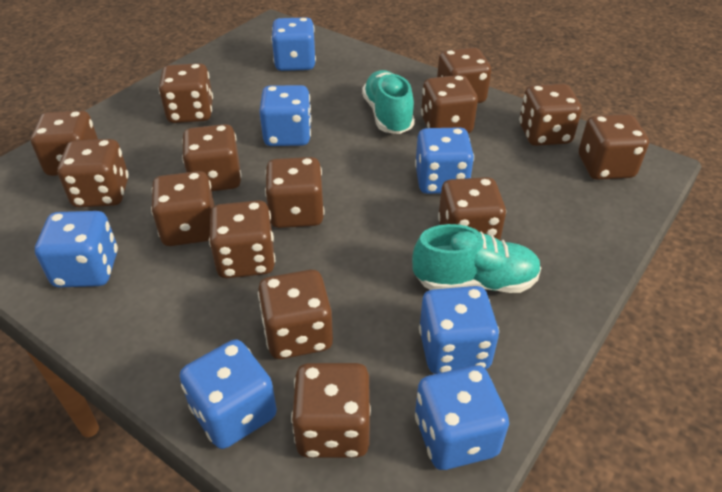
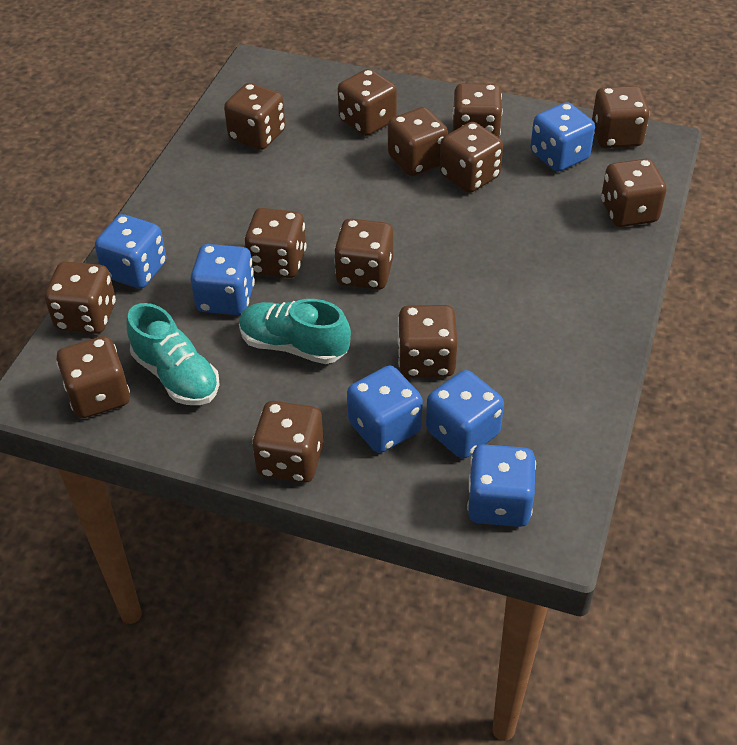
blue dice: 7 -> 6
brown dice: 14 -> 13

